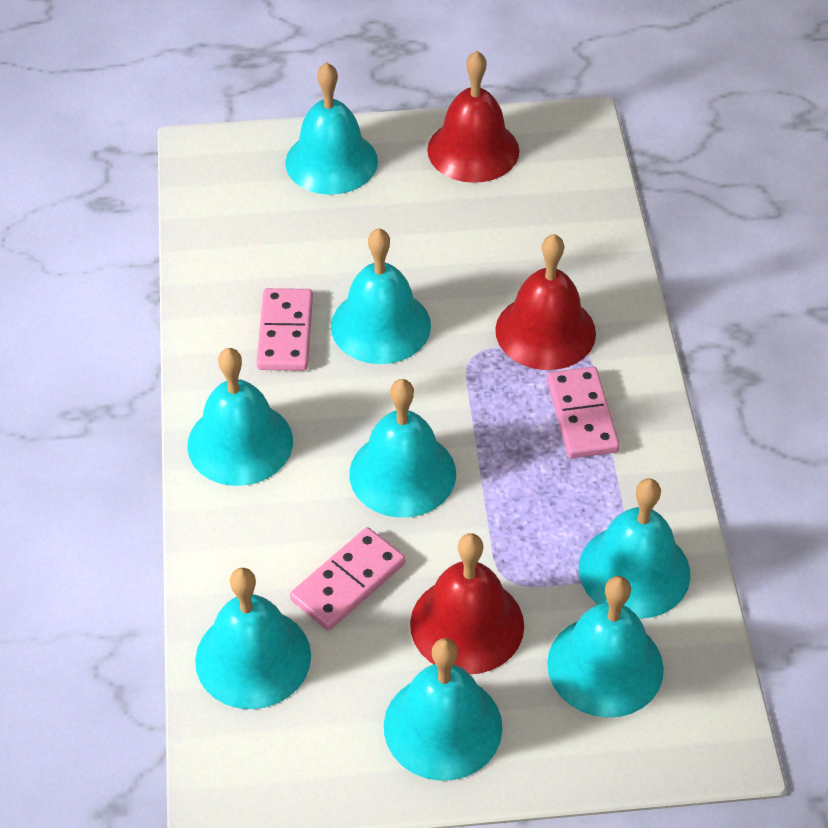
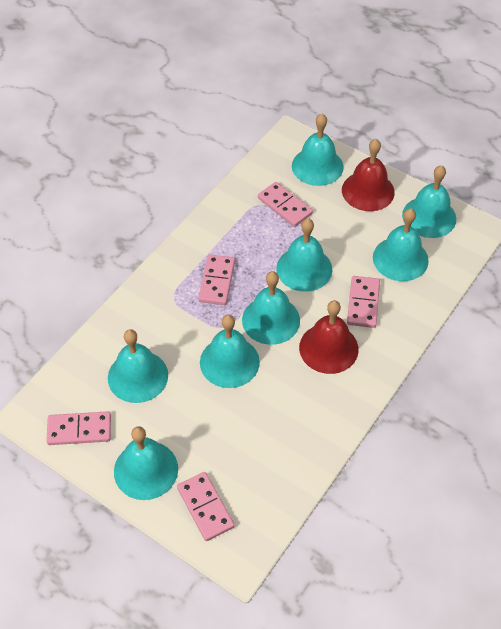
pink domino: 3 -> 5
red bell: 3 -> 2

